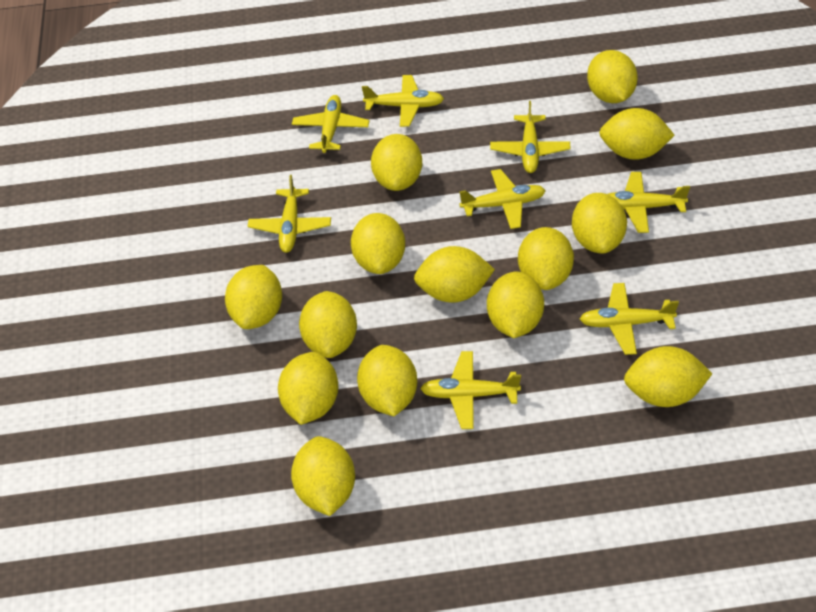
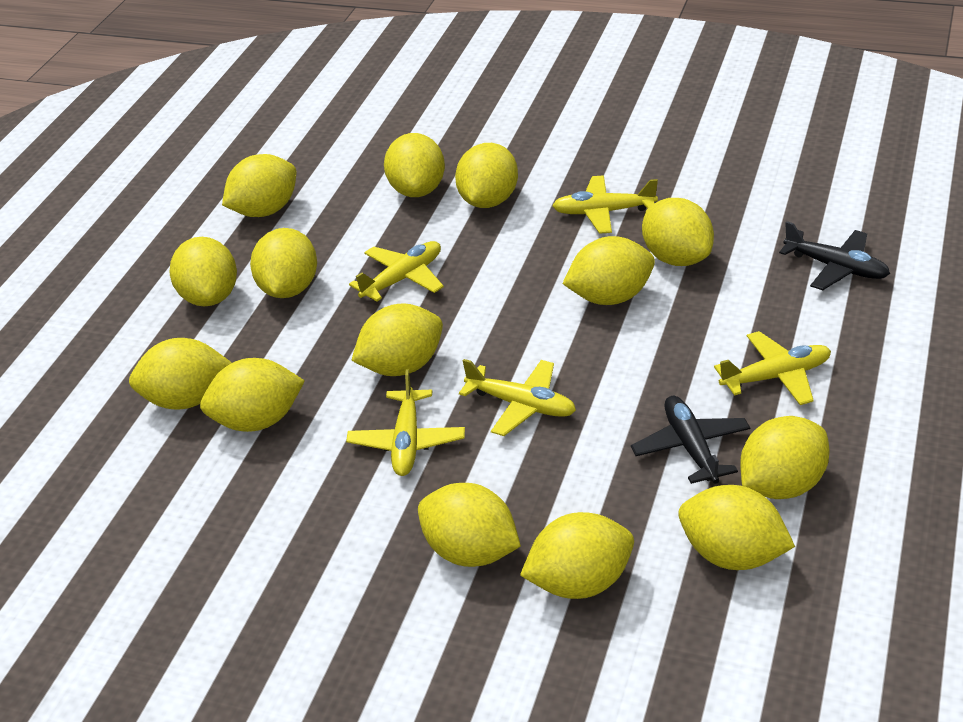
black plane: 0 -> 2
yellow plane: 8 -> 5

